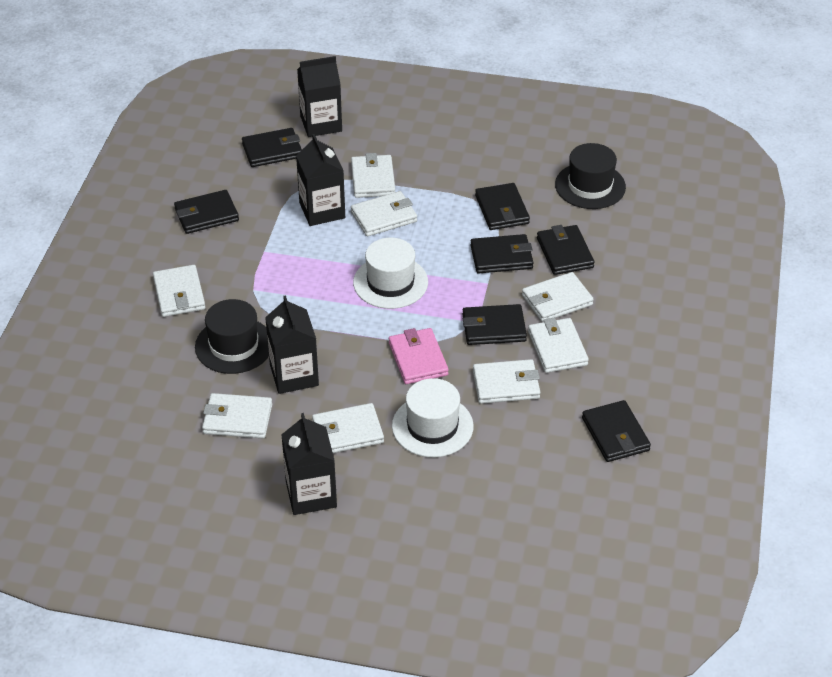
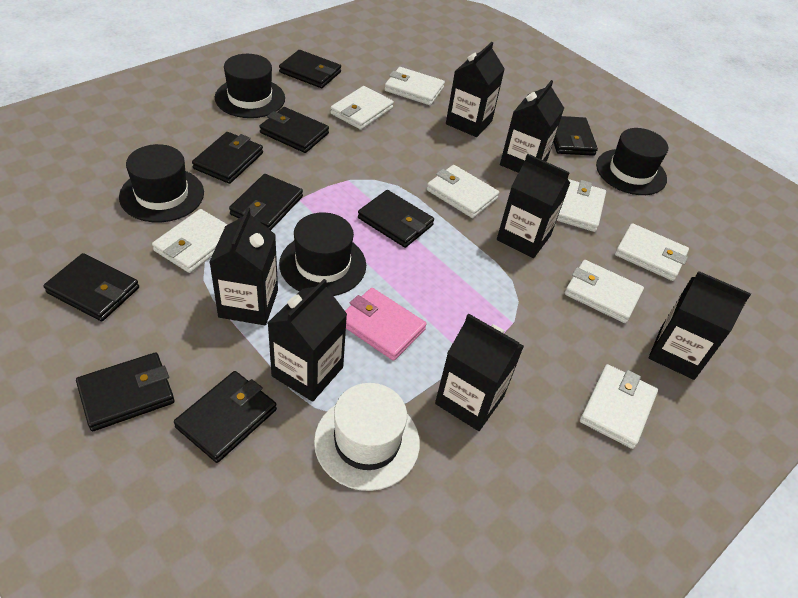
black carton: 4 -> 7
black hat: 2 -> 4
black wallet: 7 -> 9
white hat: 2 -> 1

